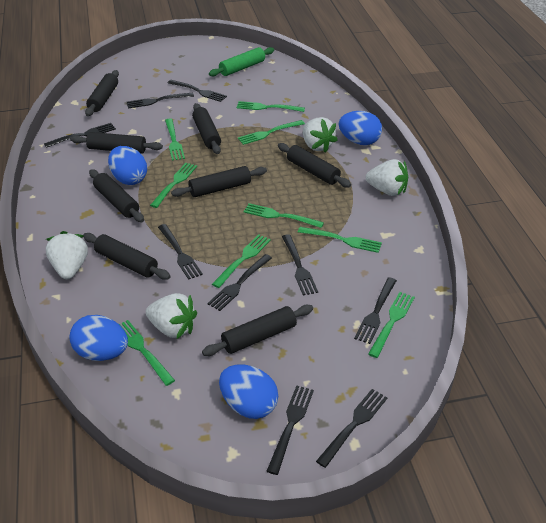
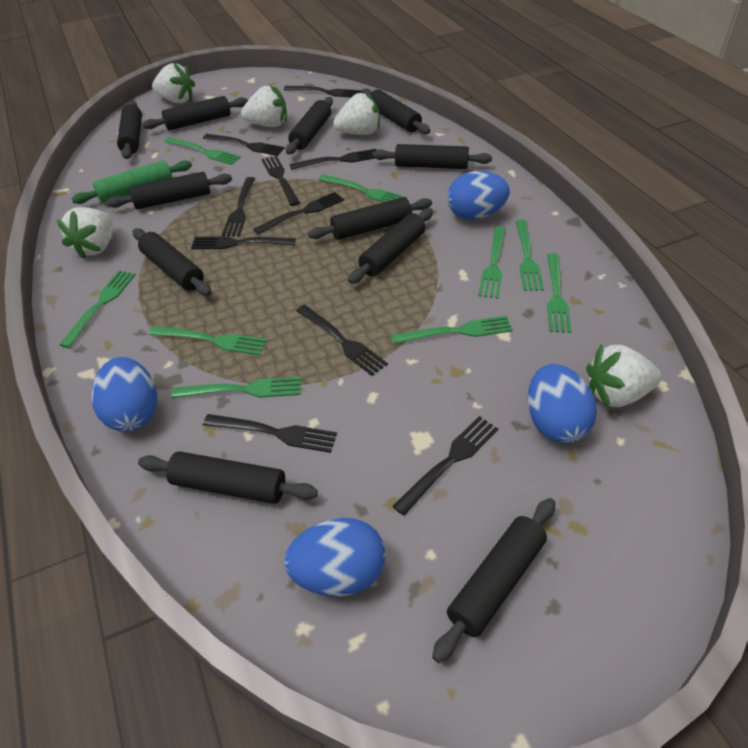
black fork: 9 -> 10
black rolling pin: 8 -> 11
white strawberry: 4 -> 5

